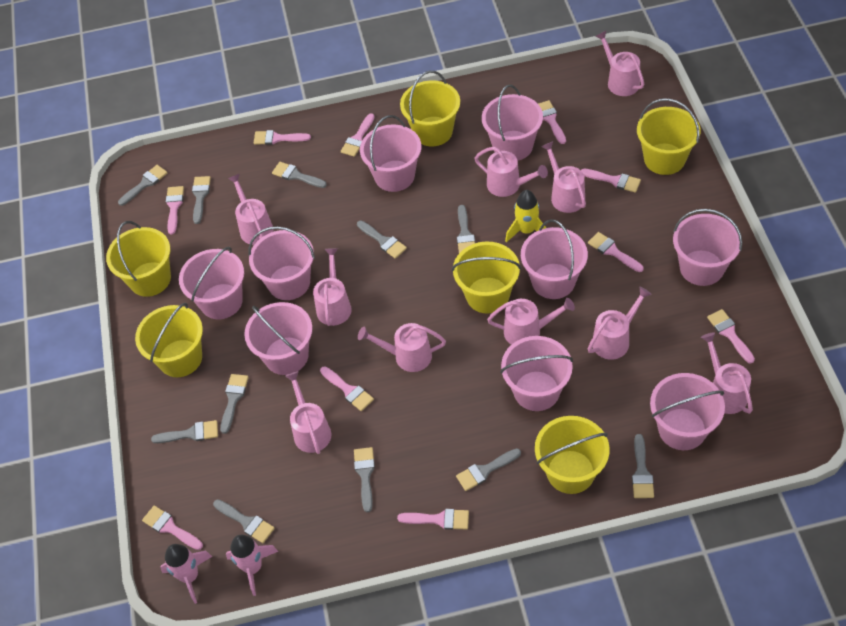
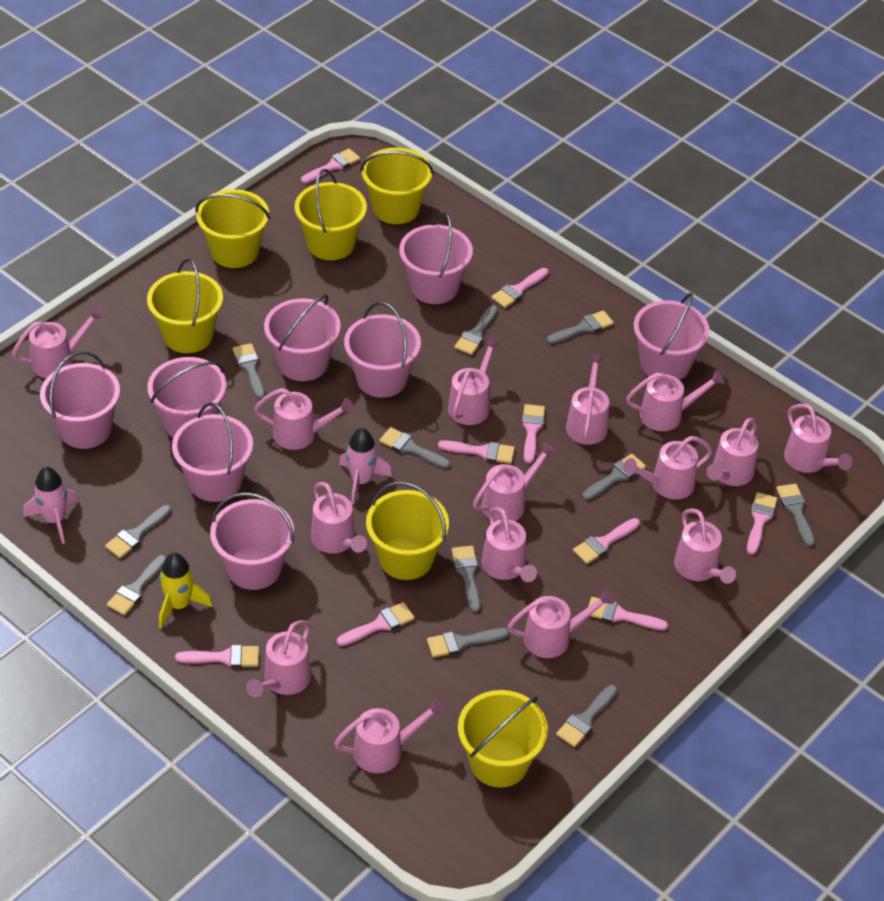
pink brush: 10 -> 9
pink bucket: 9 -> 8
pink watering can: 10 -> 15

